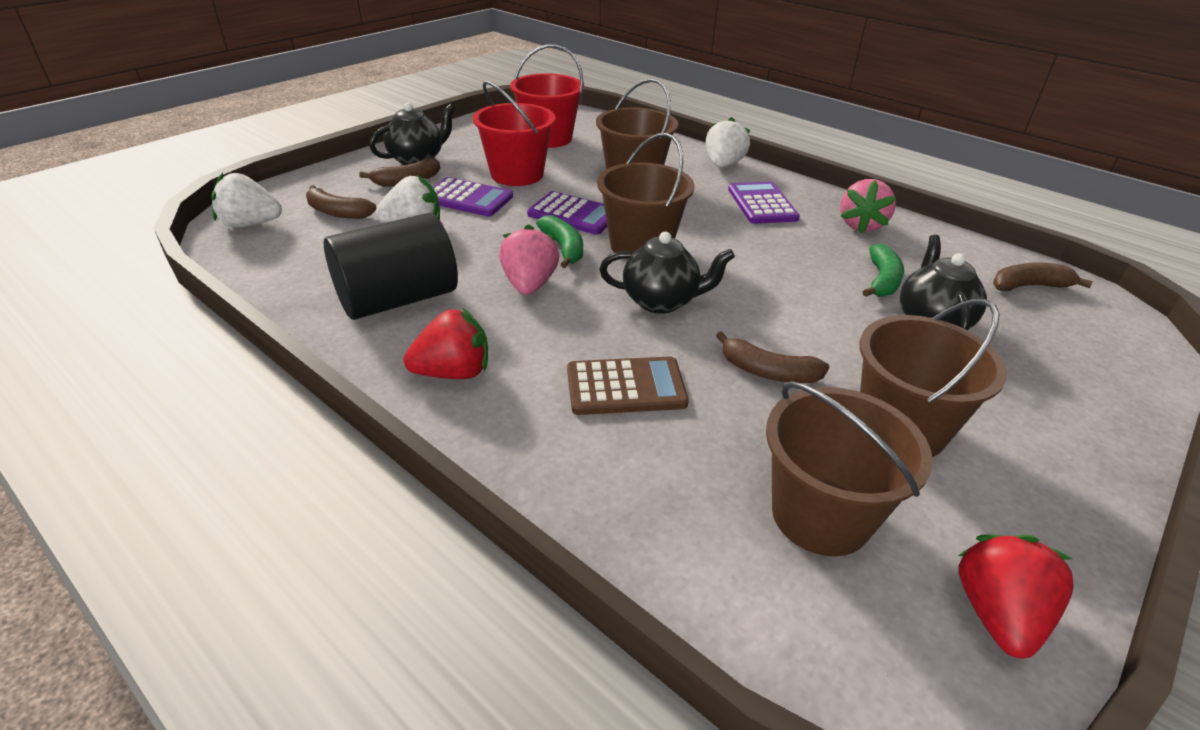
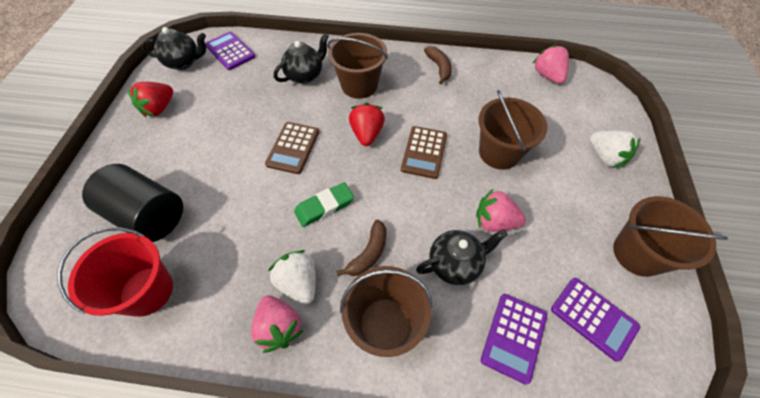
brown banana: 4 -> 2
brown calculator: 1 -> 2
green banana: 2 -> 0
green eraser: 0 -> 1
pink strawberry: 2 -> 3
red bucket: 2 -> 1
white strawberry: 3 -> 2

